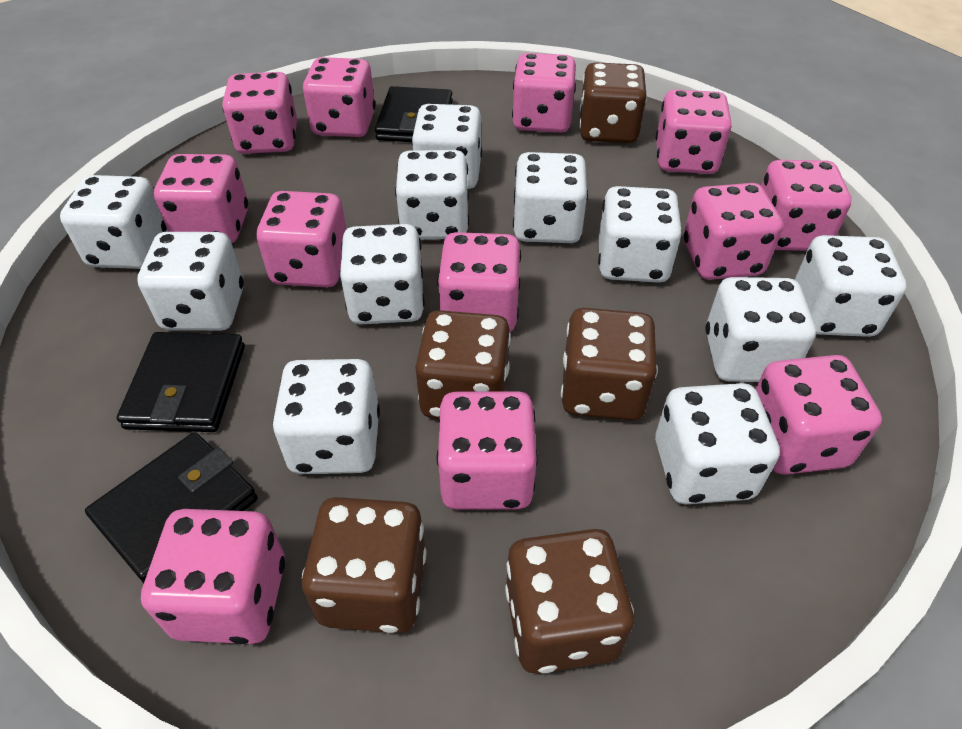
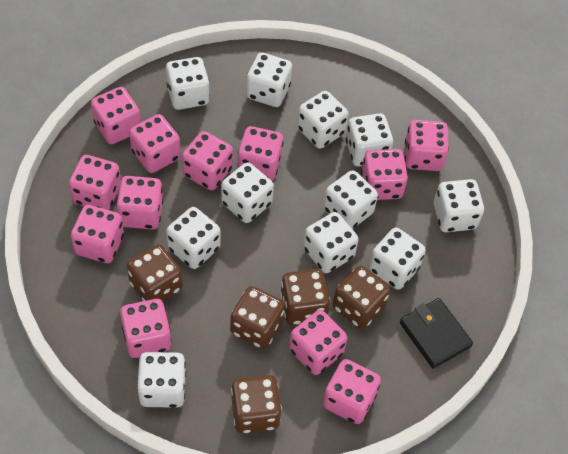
black wallet: 3 -> 1

